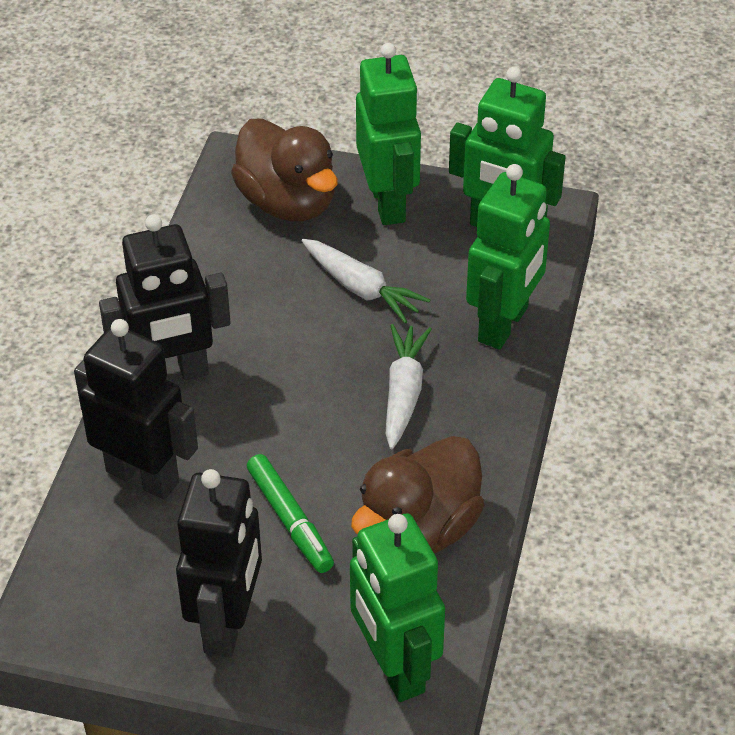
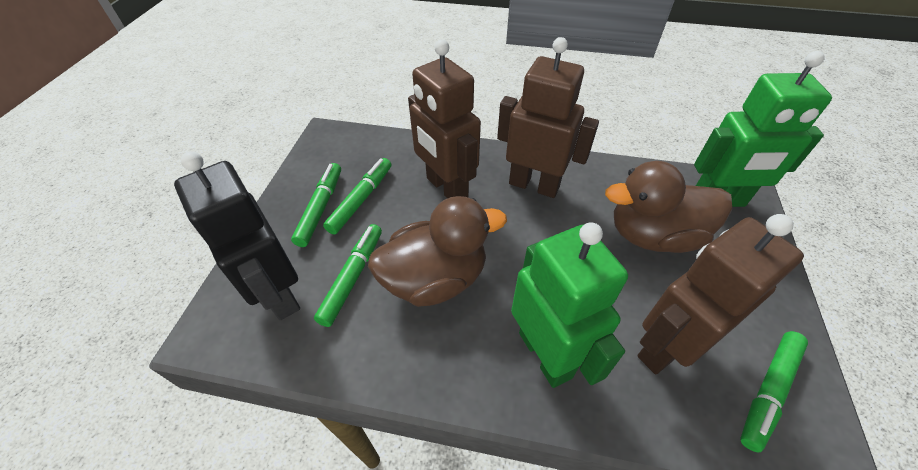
black robot: 3 -> 1
brown robot: 0 -> 3
green marker: 1 -> 4
green robot: 4 -> 2
white carrot: 2 -> 0

